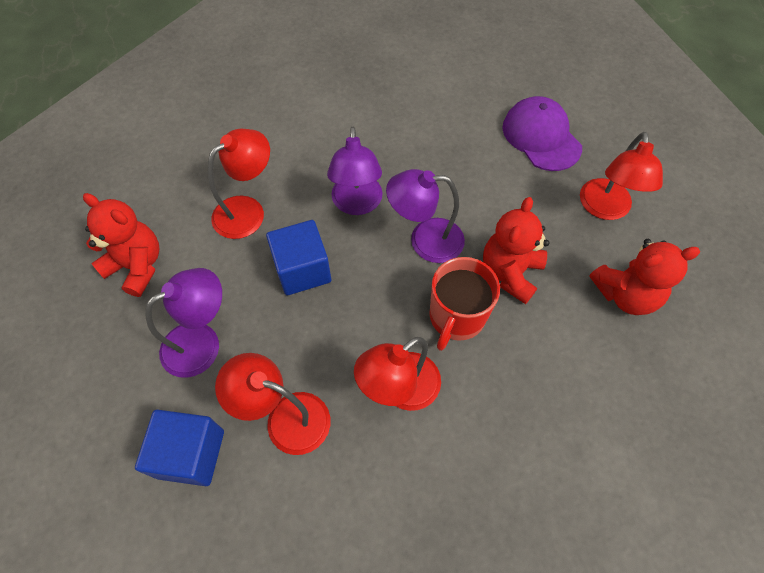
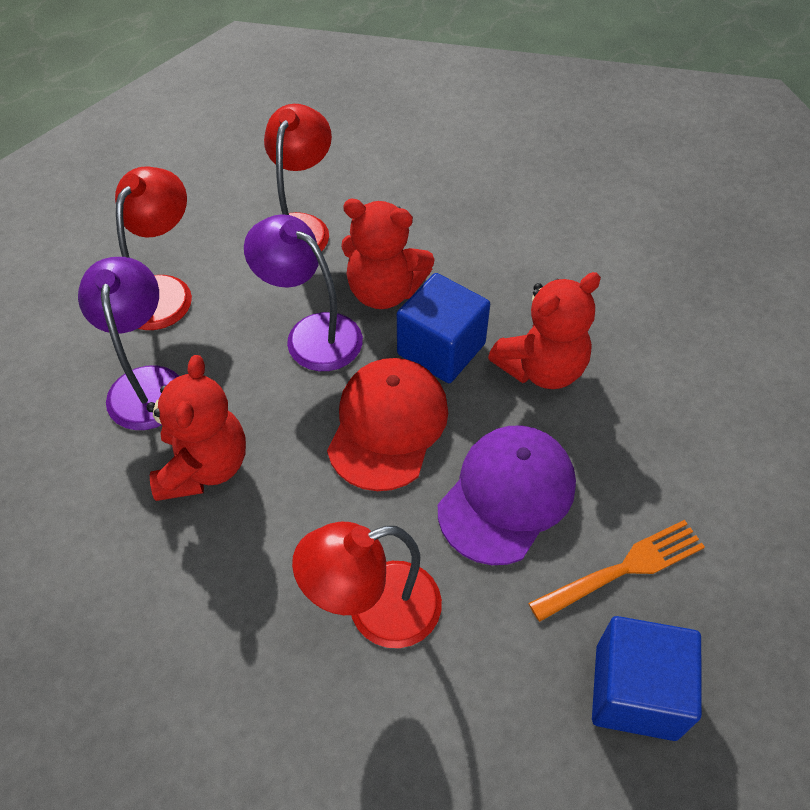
orange fork: 0 -> 1
purple lamp: 3 -> 2
red cap: 0 -> 1
red lamp: 4 -> 3
red mug: 1 -> 0

